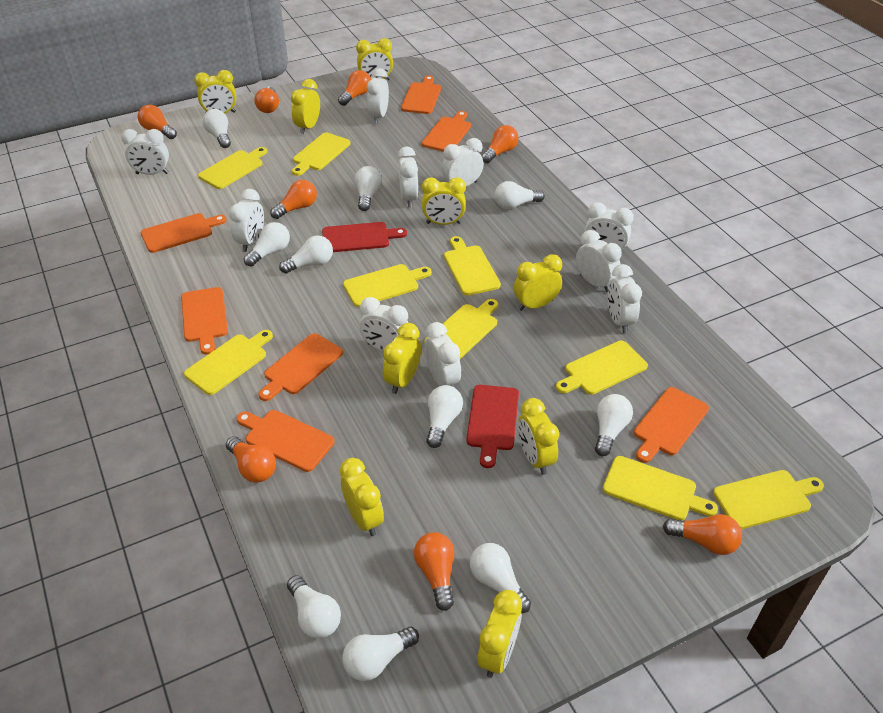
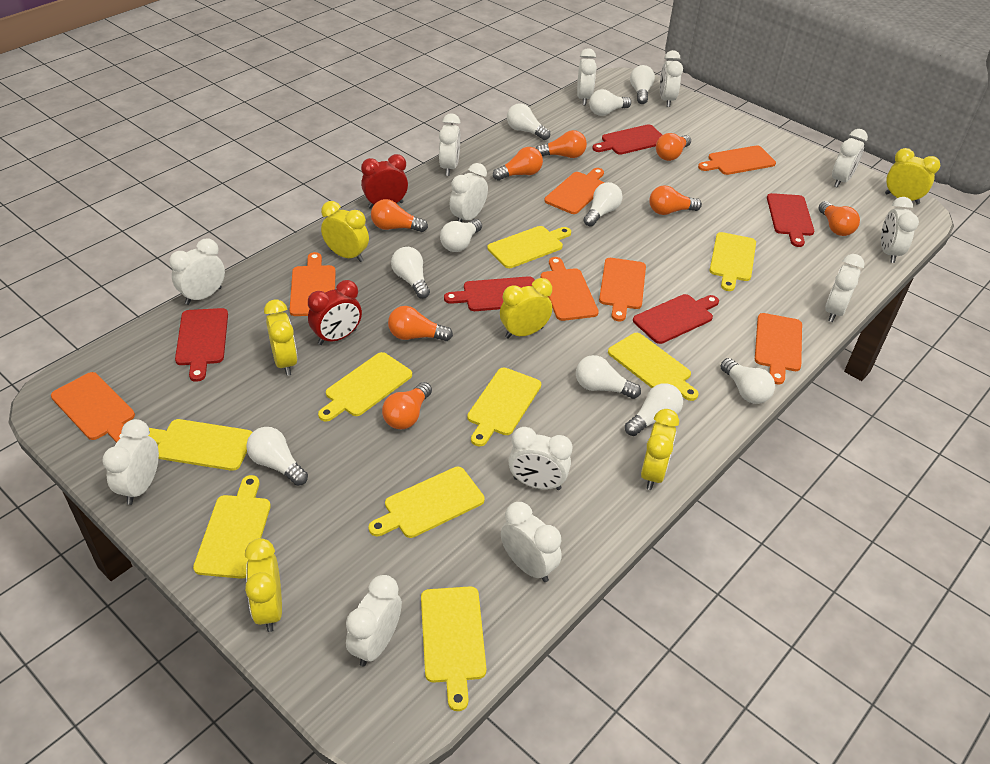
red clock: 0 -> 2
red cutting board: 2 -> 5
white clock: 10 -> 12
yellow clock: 9 -> 6

